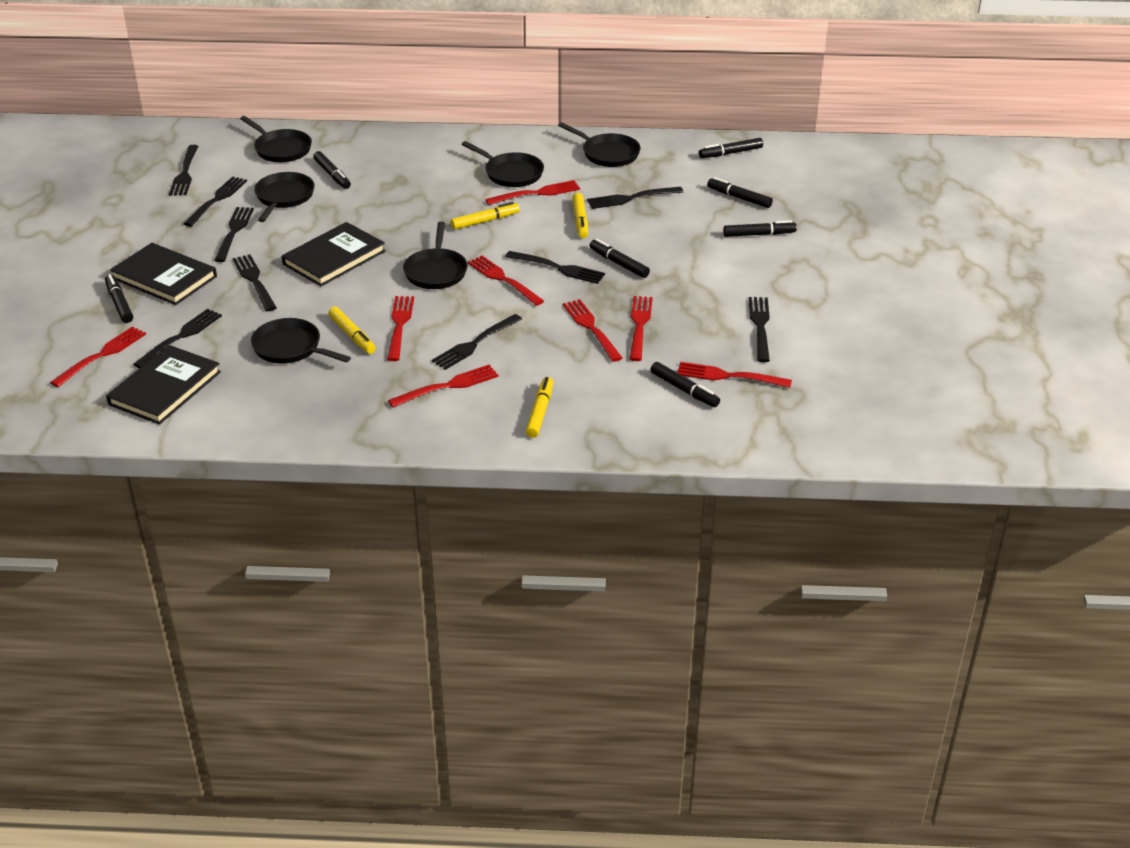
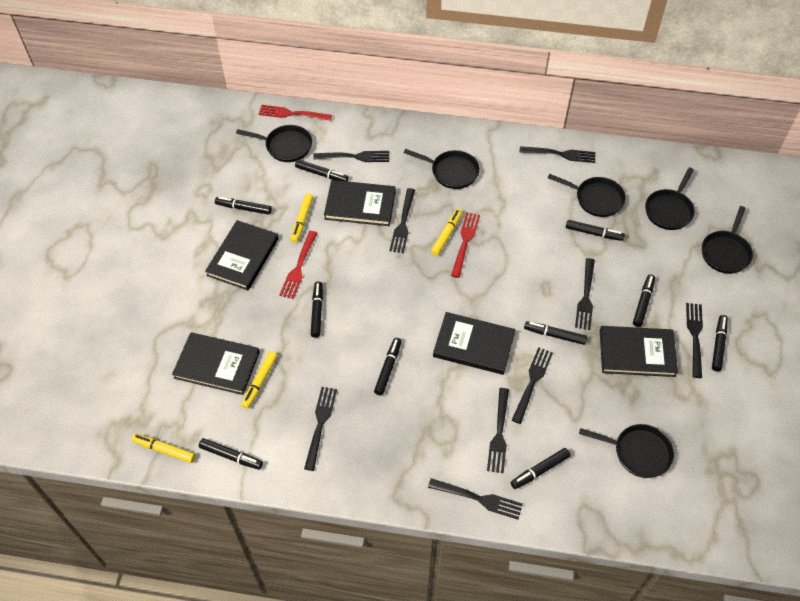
black book: 3 -> 5
black marker: 7 -> 10
red fork: 8 -> 3

